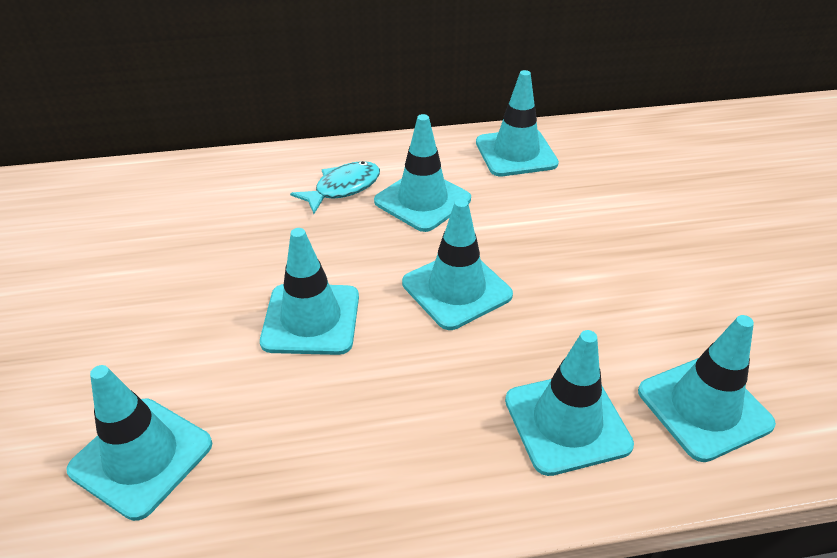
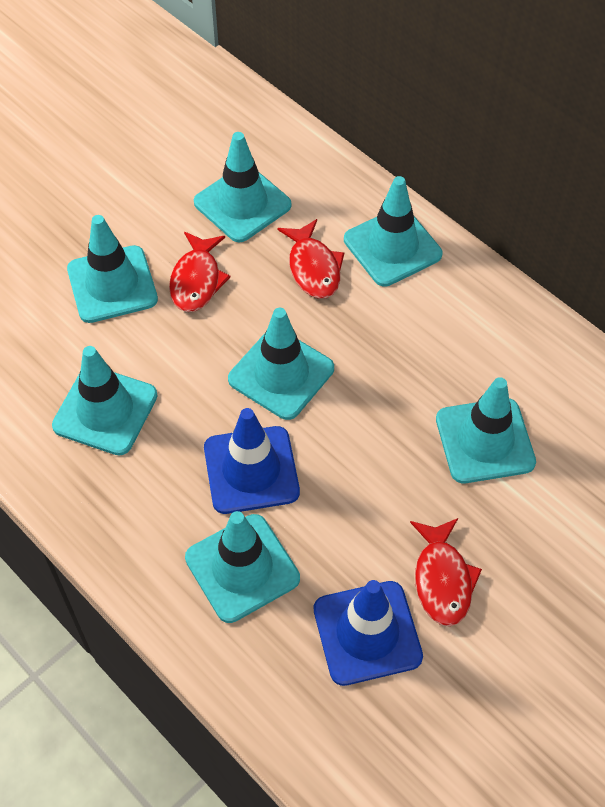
blue traffic cone: 0 -> 2
red fish: 0 -> 3
turquoise fish: 1 -> 0

